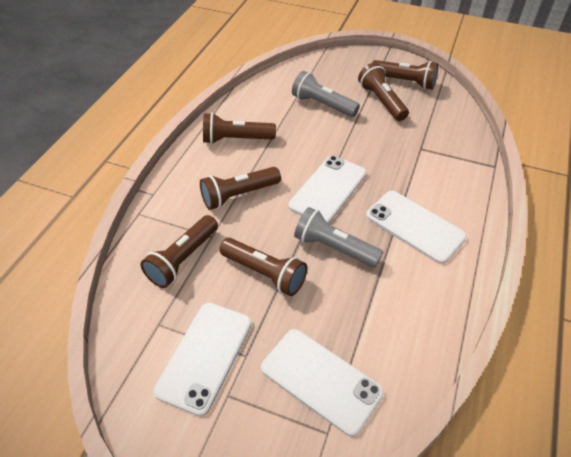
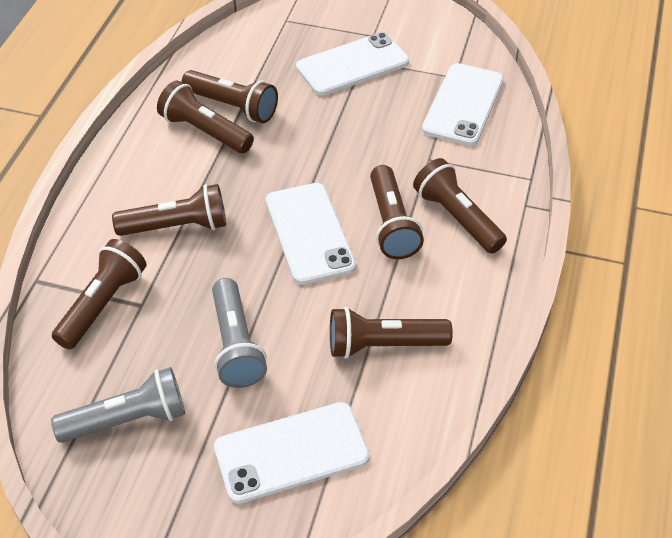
brown flashlight: 6 -> 7

